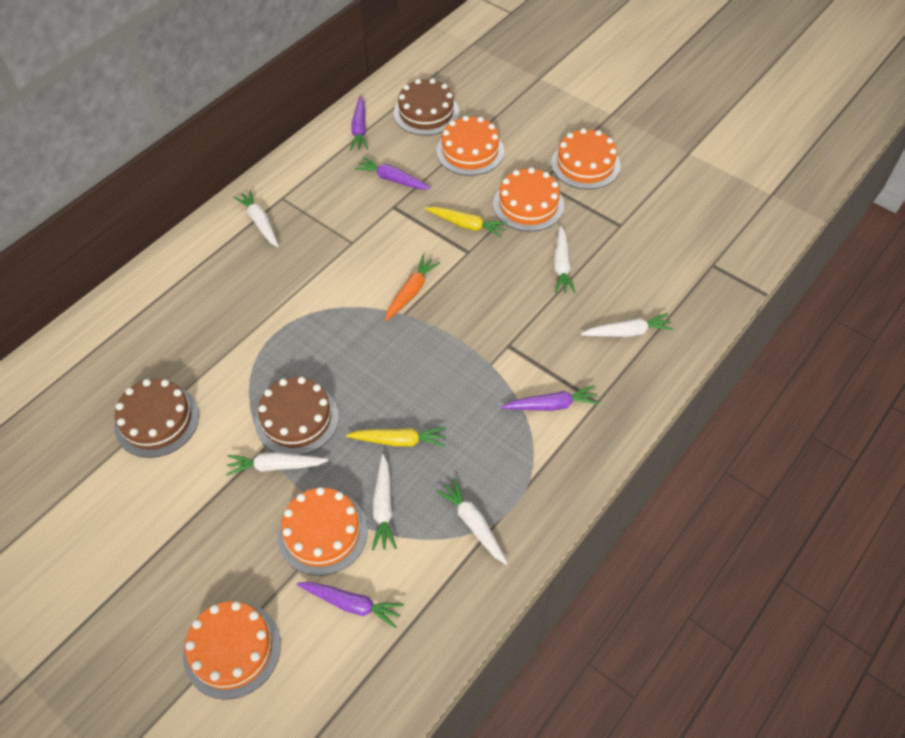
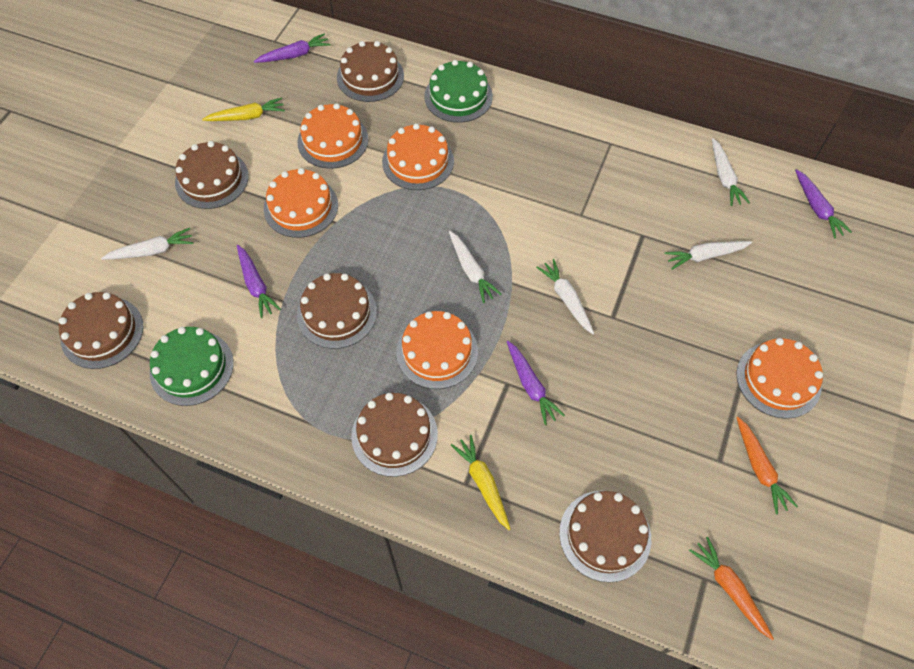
brown cake: 3 -> 6
green cake: 0 -> 2
orange carrot: 1 -> 2
white carrot: 6 -> 5

